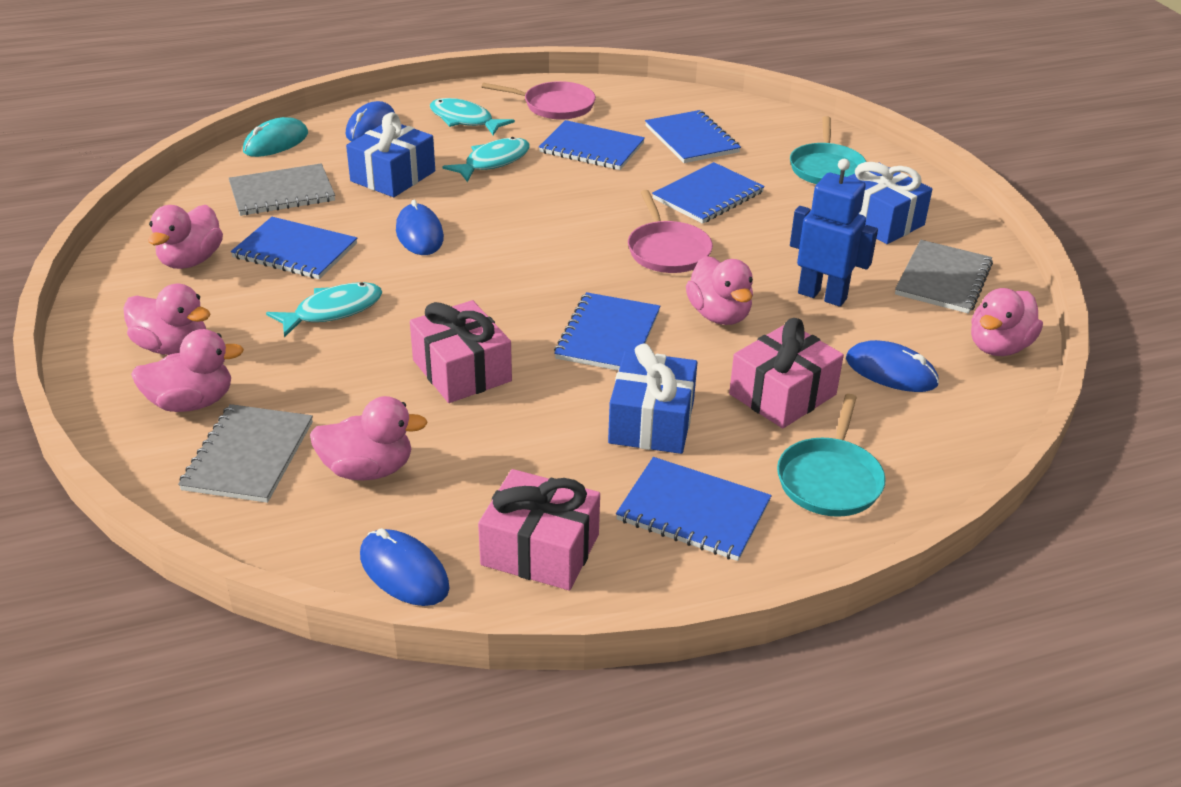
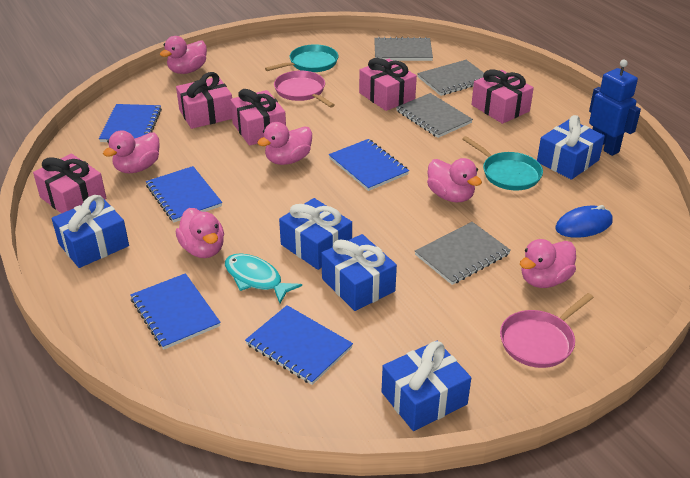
blue gift: 3 -> 5
blue mouse: 4 -> 1
blue notebook: 6 -> 5
grey notebook: 3 -> 4
pink gift: 3 -> 5
turquoise fish: 3 -> 1
turquoise mouse: 1 -> 0

